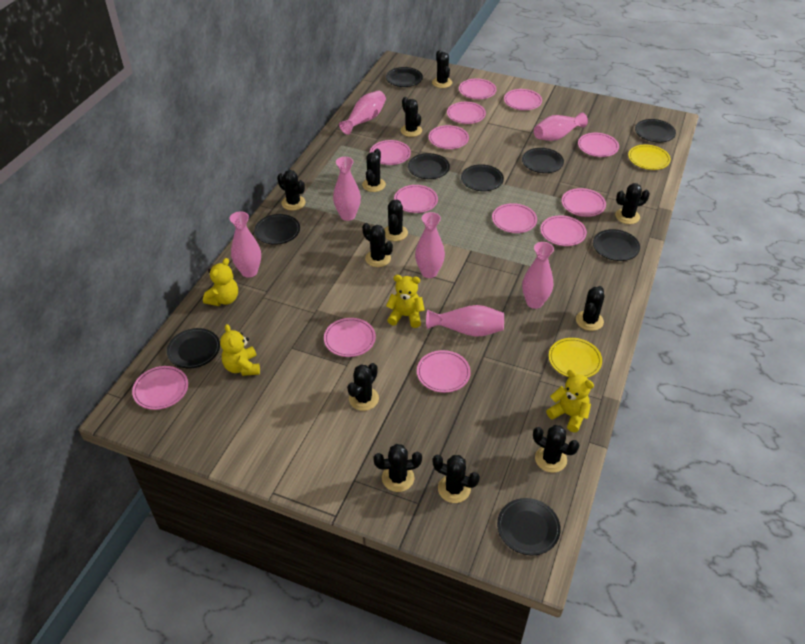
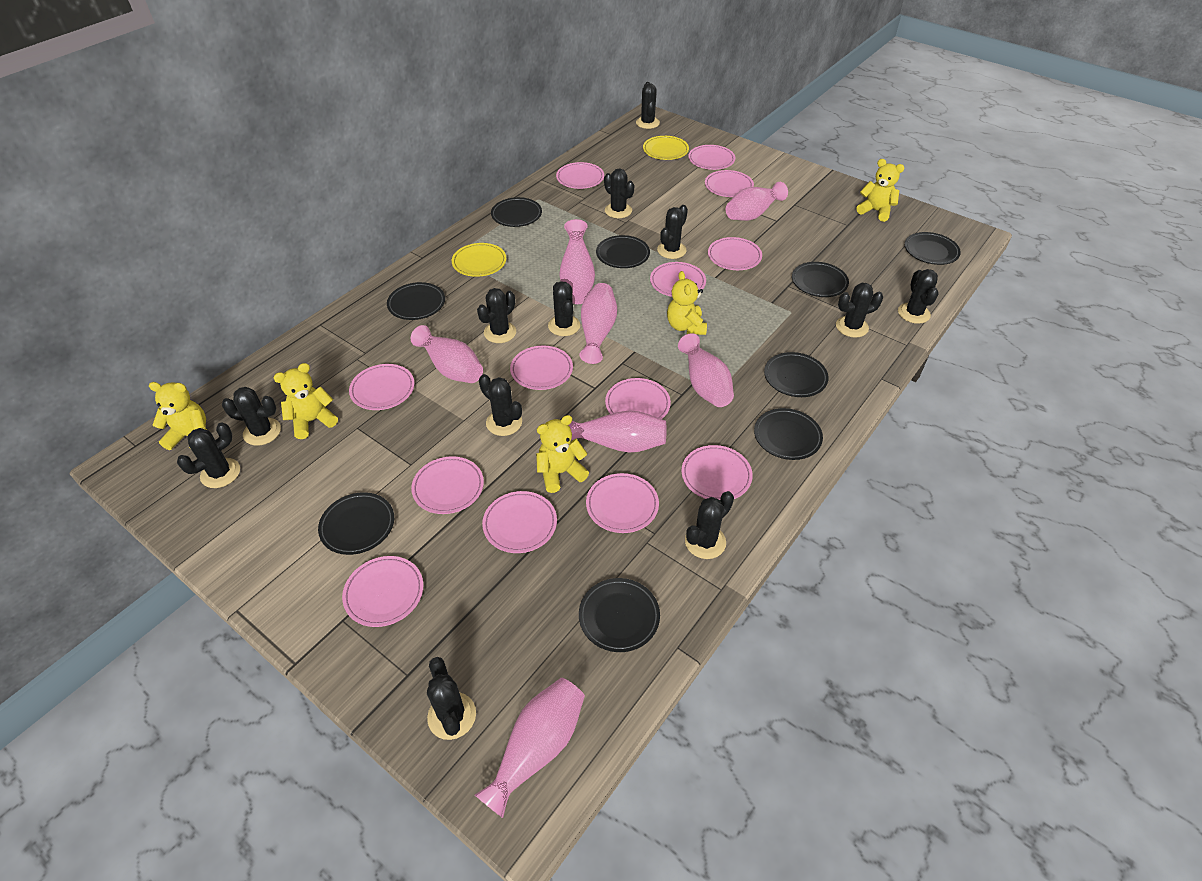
yellow teddy bear: 4 -> 5

